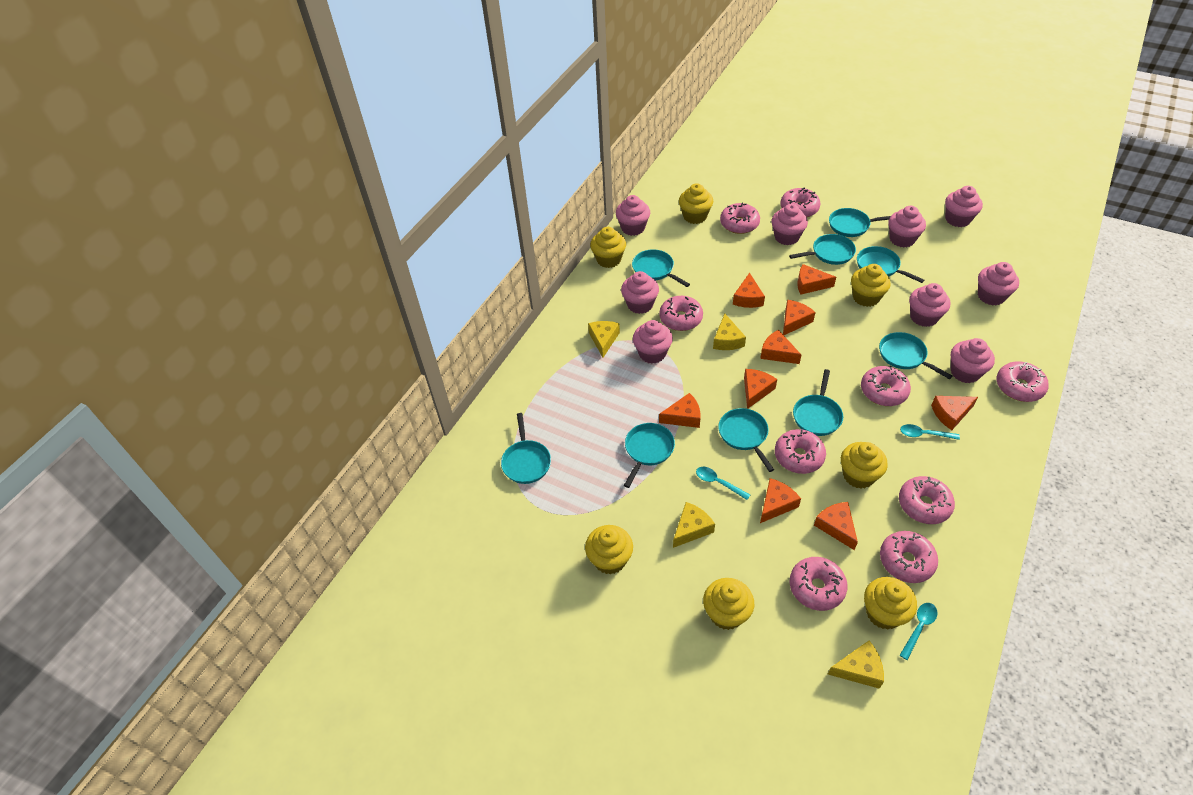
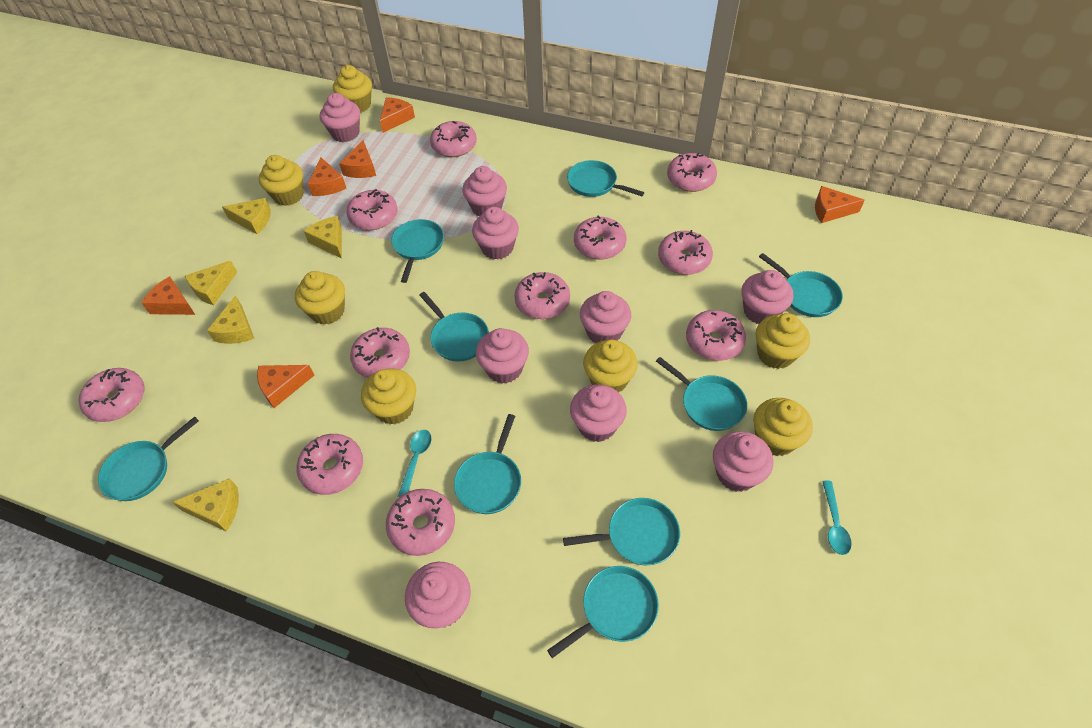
orange cheese: 9 -> 6
pink donut: 9 -> 11
turquoise spoon: 3 -> 2
yellow cheese: 4 -> 5

